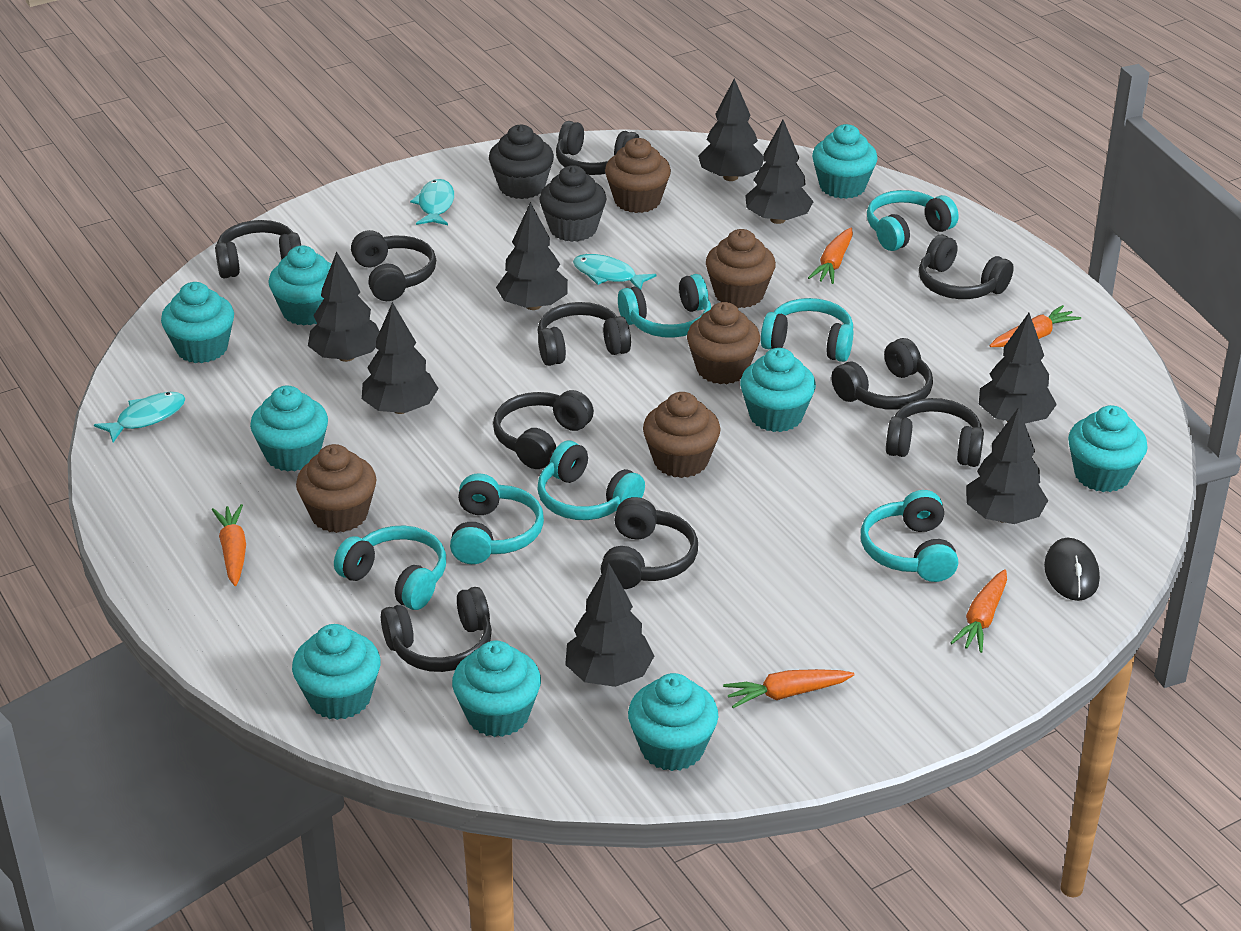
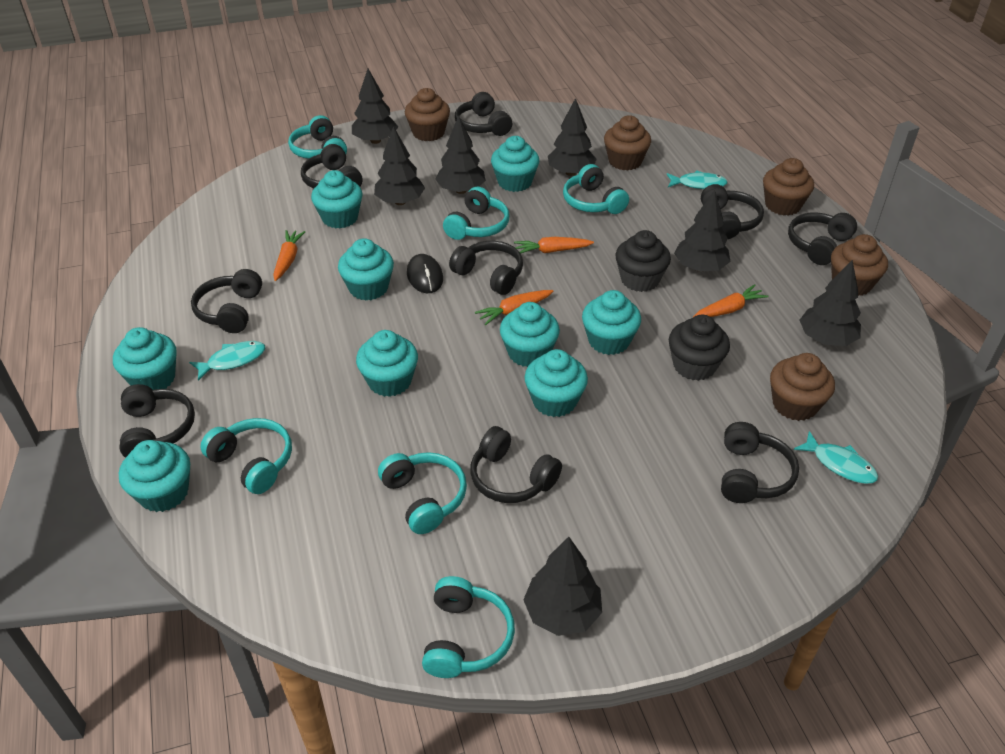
black headphones: 10 -> 9
black tree: 8 -> 7
orange carrot: 5 -> 4
turquoise headphones: 7 -> 6

